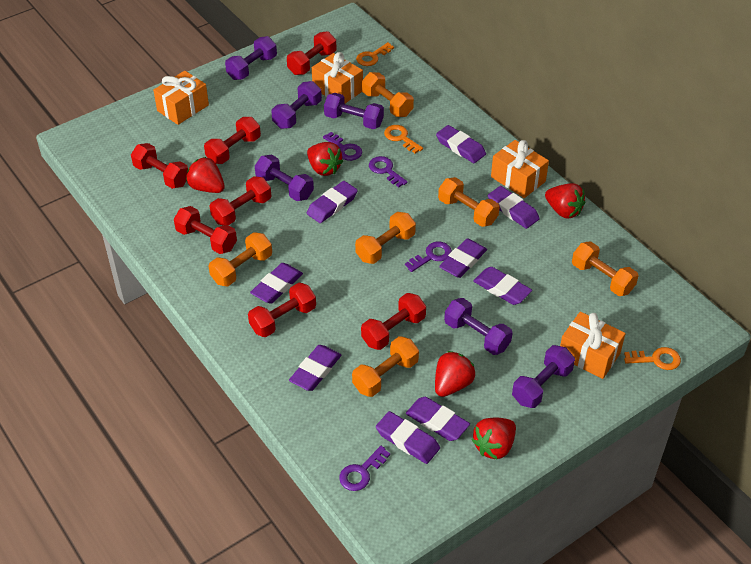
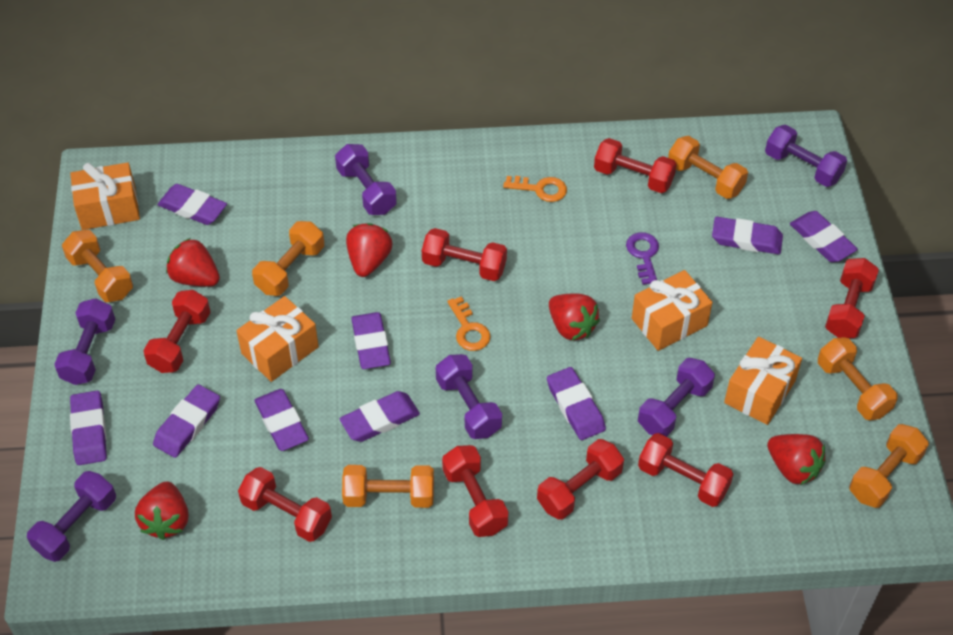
orange key: 3 -> 2
purple key: 4 -> 1
red dumbbell: 7 -> 8

